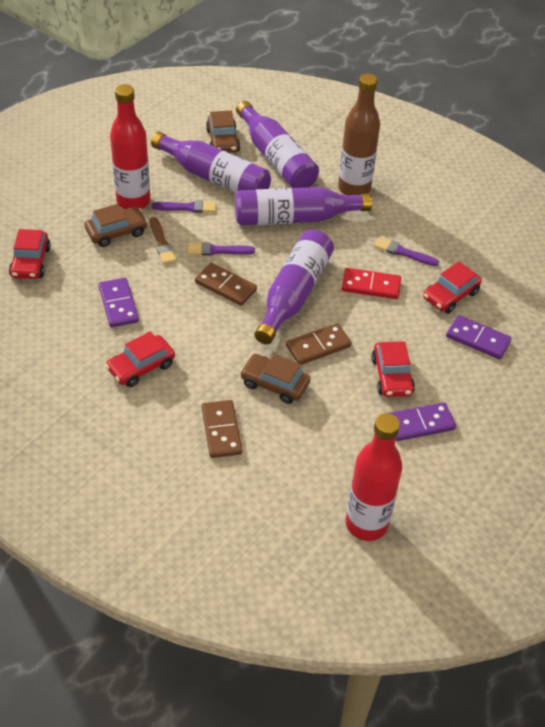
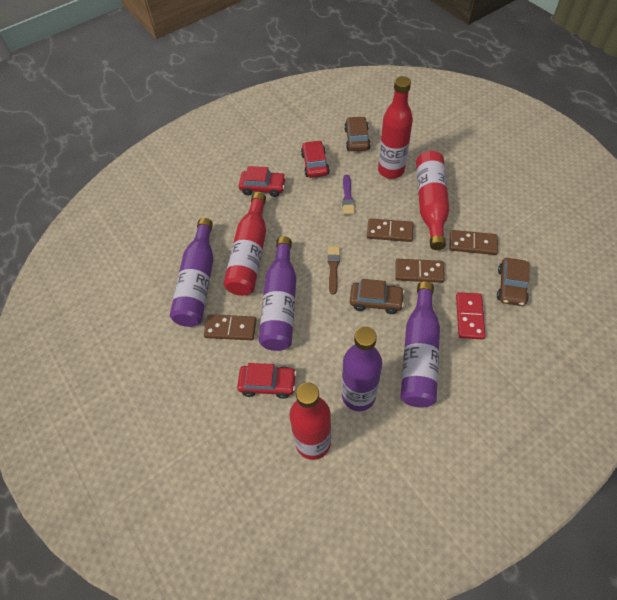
brown bottle: 1 -> 0
brown domino: 3 -> 4
purple brush: 3 -> 1
purple domino: 3 -> 0
red bottle: 2 -> 4
red car: 4 -> 3

